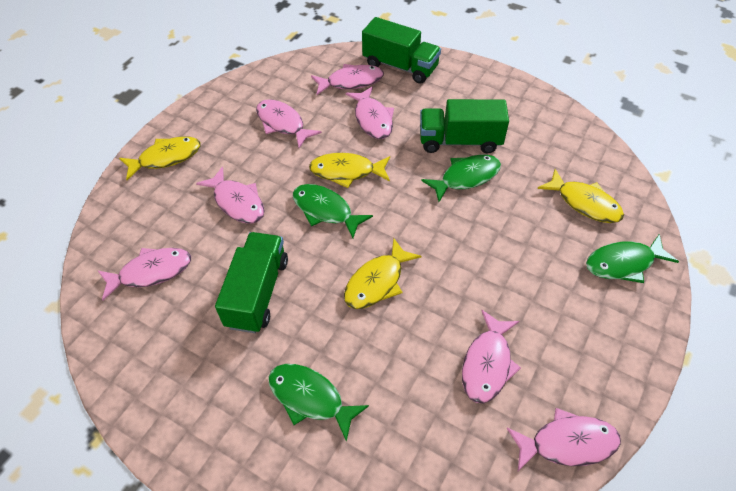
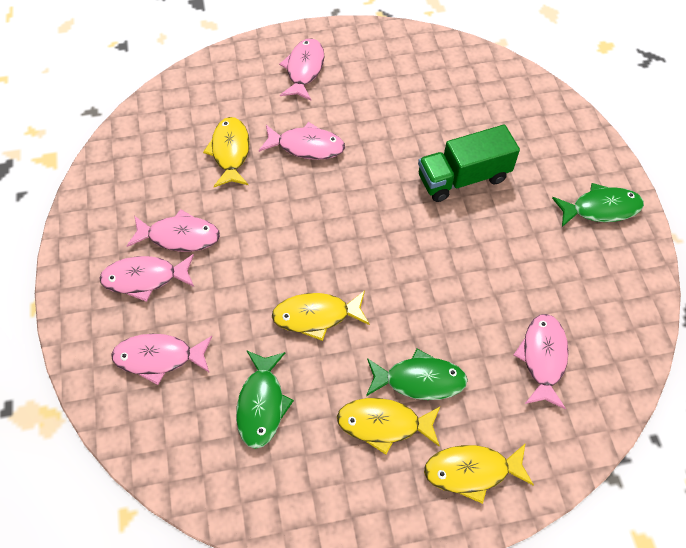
green fish: 4 -> 3
green truck: 3 -> 1
pink fish: 7 -> 6

